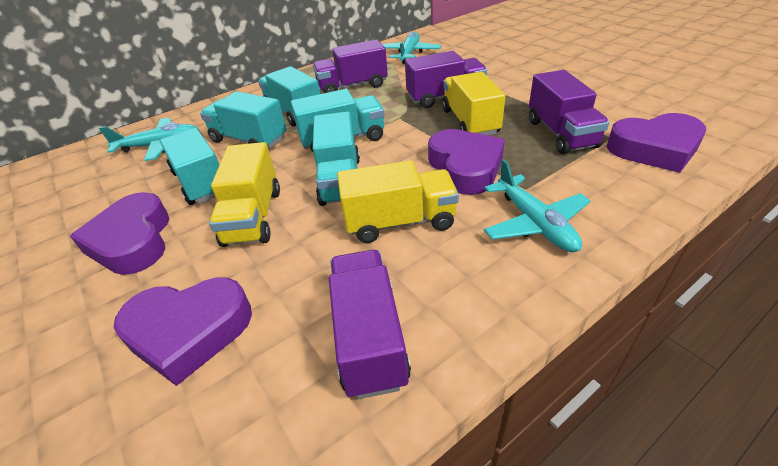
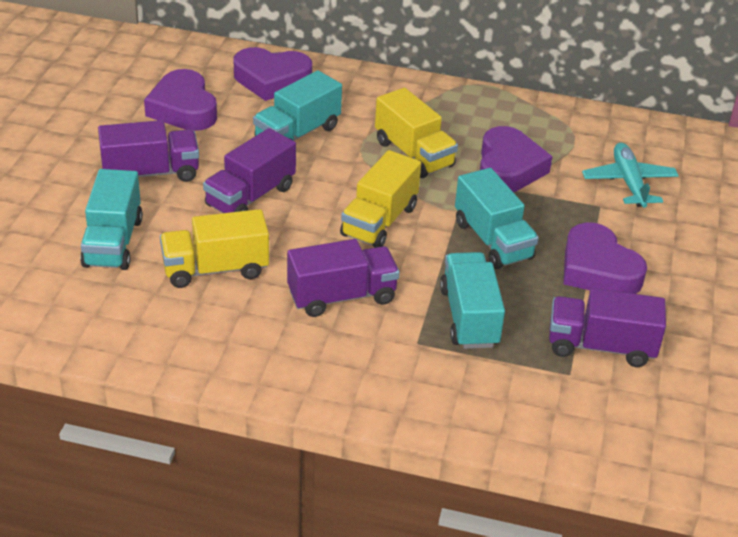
turquoise plane: 3 -> 1
turquoise truck: 5 -> 4

